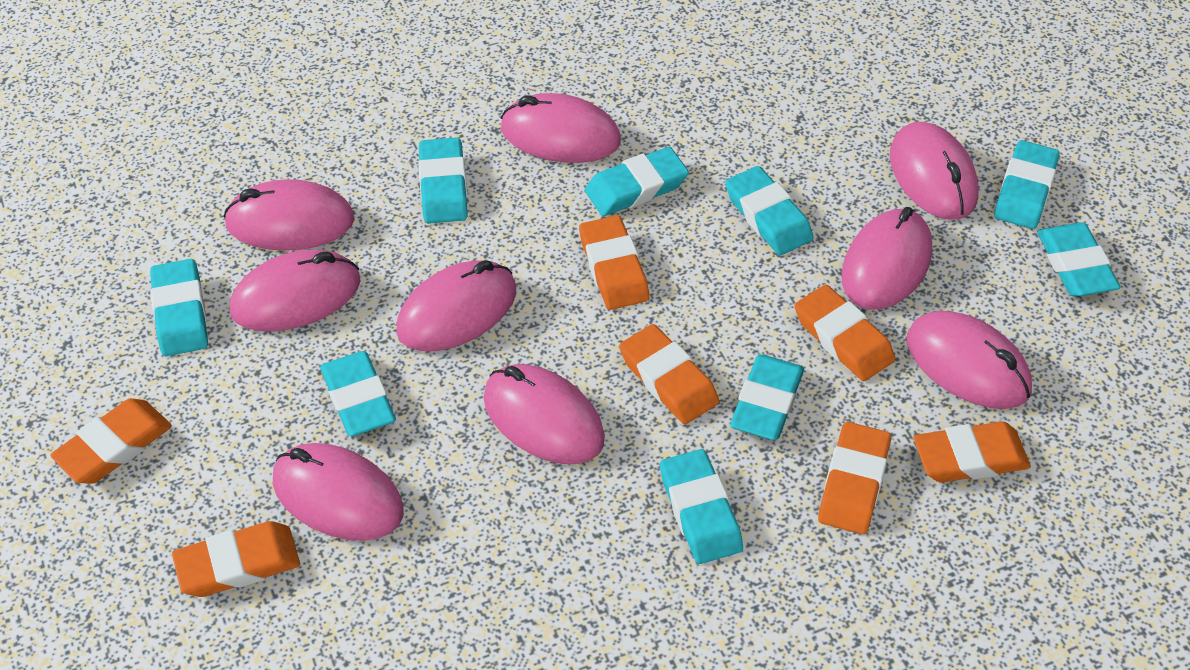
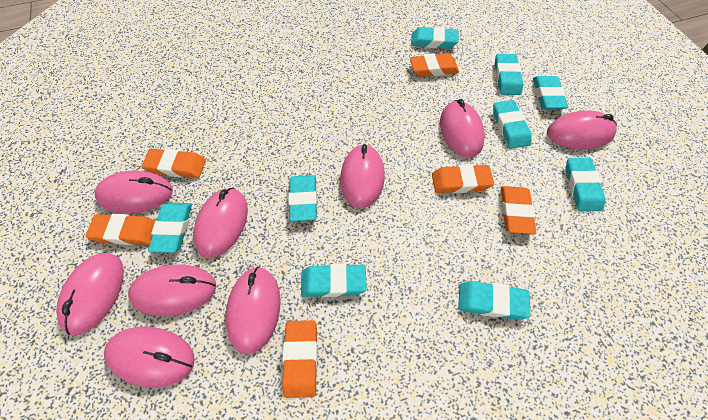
orange eraser: 7 -> 6

